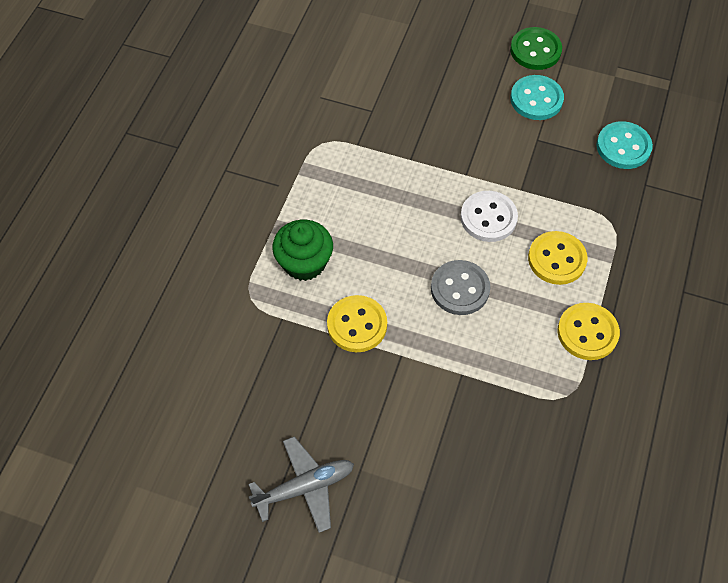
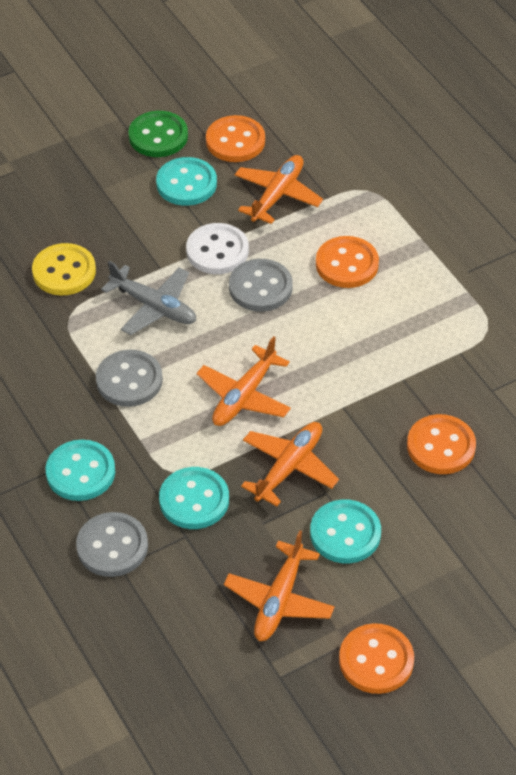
green cupcake: 1 -> 0
grey button: 1 -> 3
orange button: 0 -> 4
orange plane: 0 -> 4
turquoise button: 2 -> 4
yellow button: 3 -> 1

